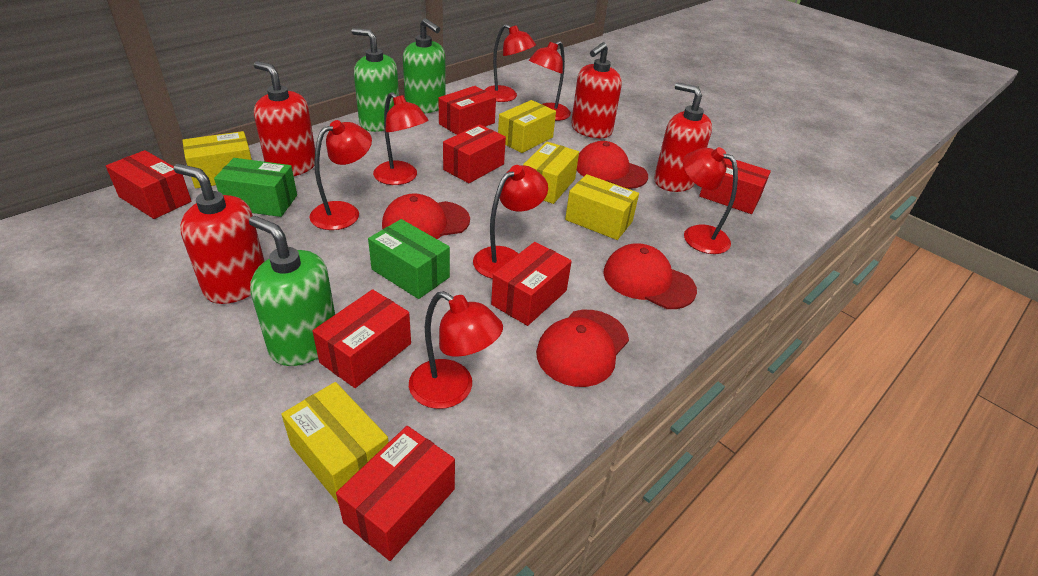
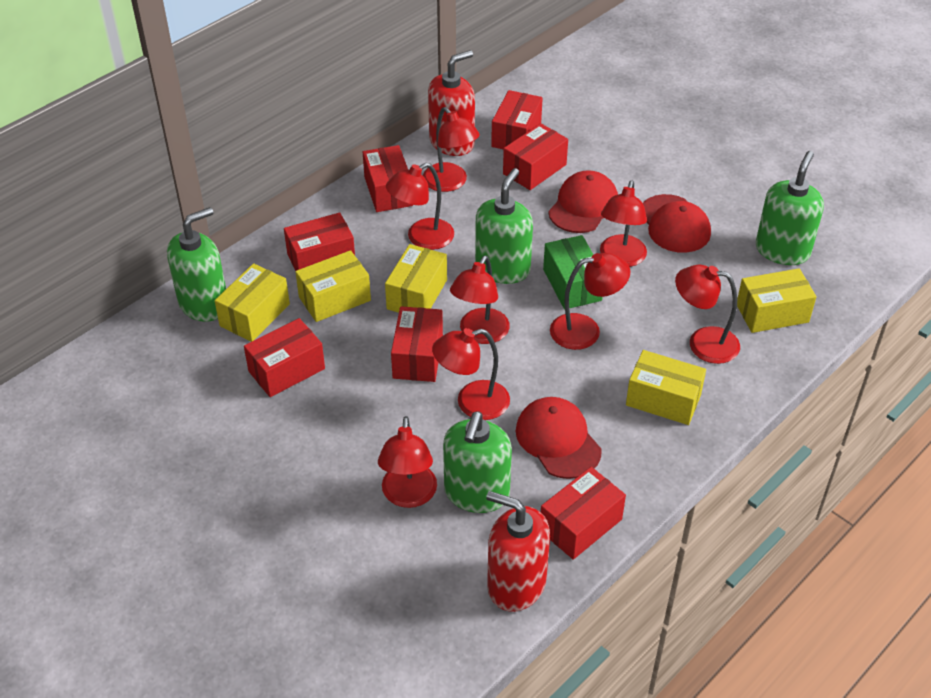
green box: 2 -> 1
green soap dispenser: 3 -> 4
red cap: 4 -> 3
red lamp: 7 -> 8
red soap dispenser: 4 -> 2

